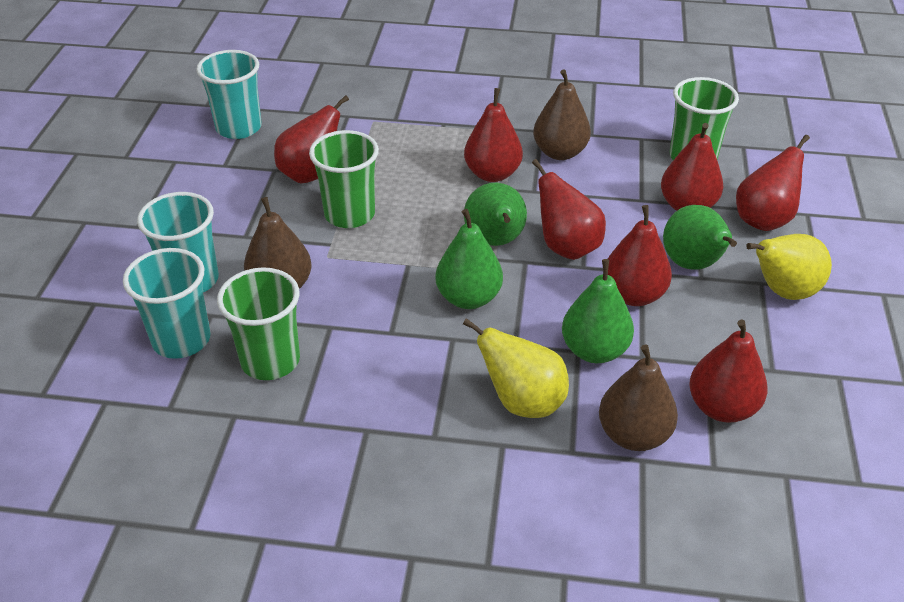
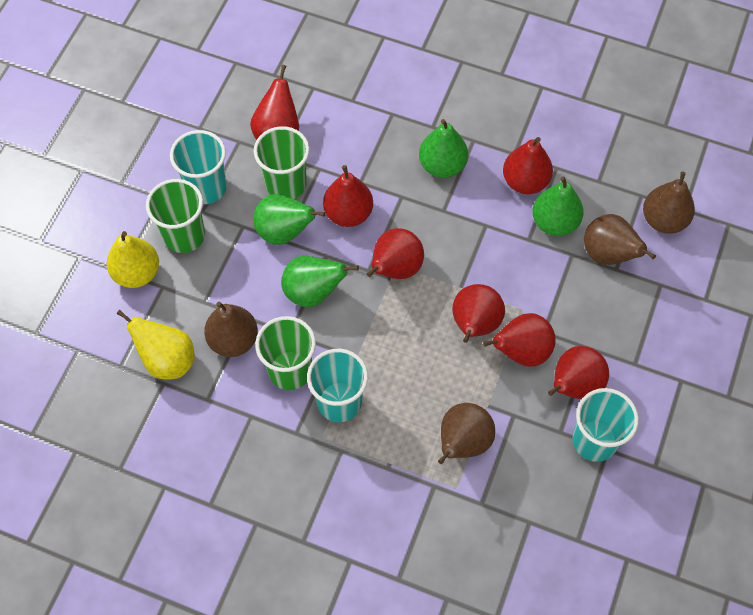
brown pear: 3 -> 4

